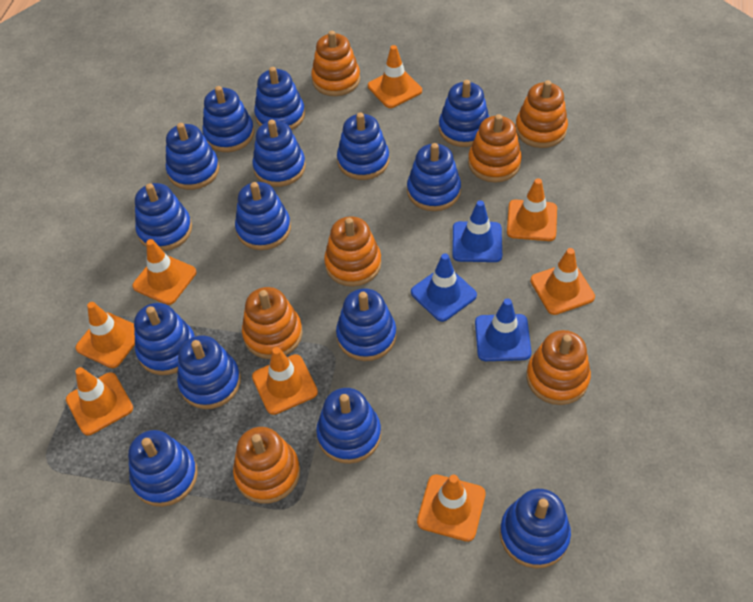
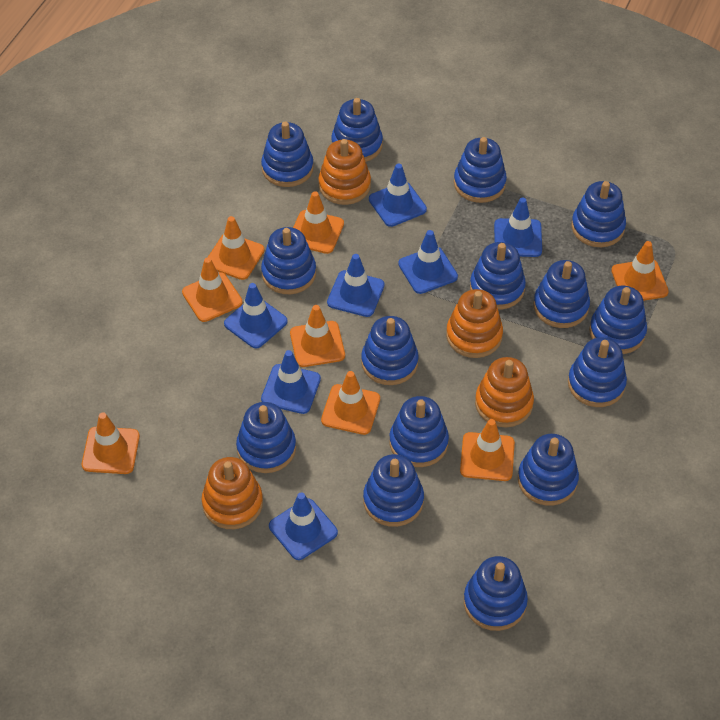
blue traffic cone: 3 -> 7
orange stacking toy: 7 -> 4

